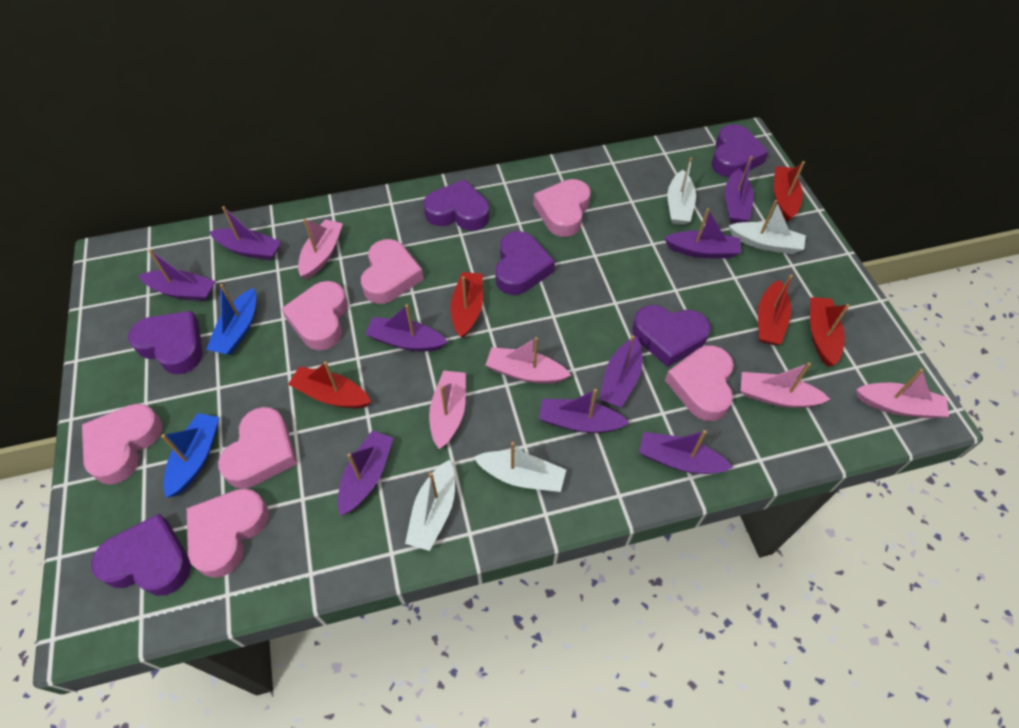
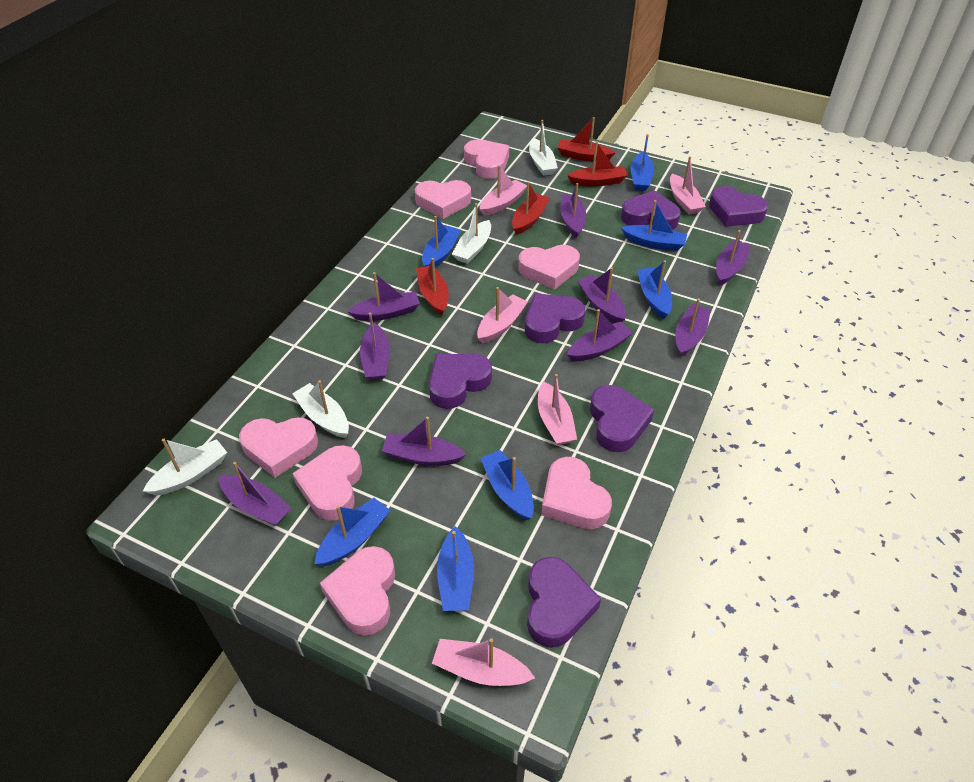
blue boat: 2 -> 7
red boat: 5 -> 4

